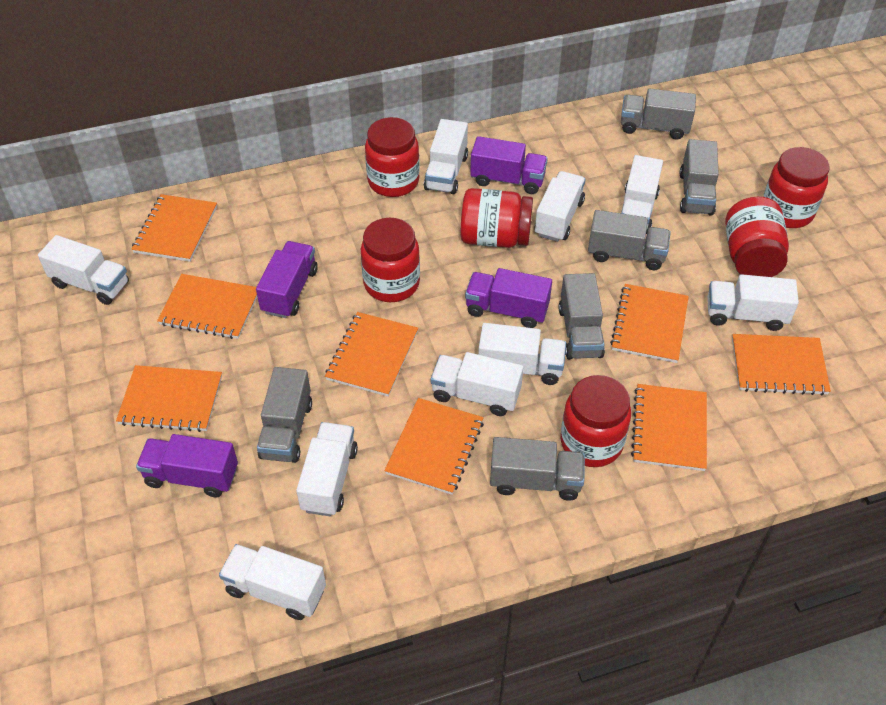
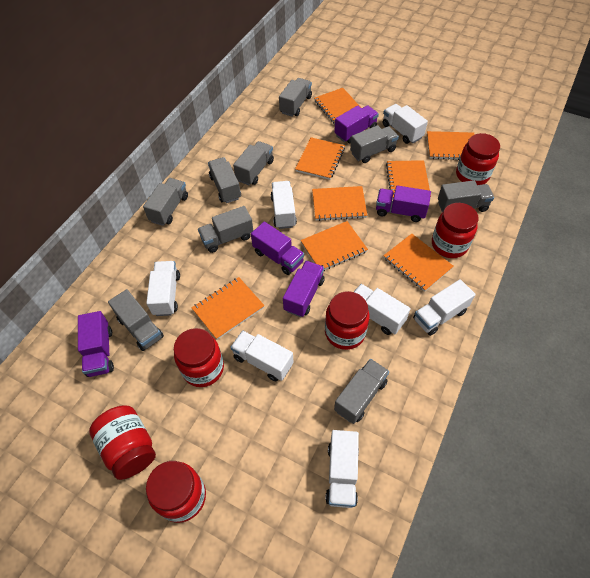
grey truck: 6 -> 9
purple truck: 4 -> 5
white truck: 9 -> 7

